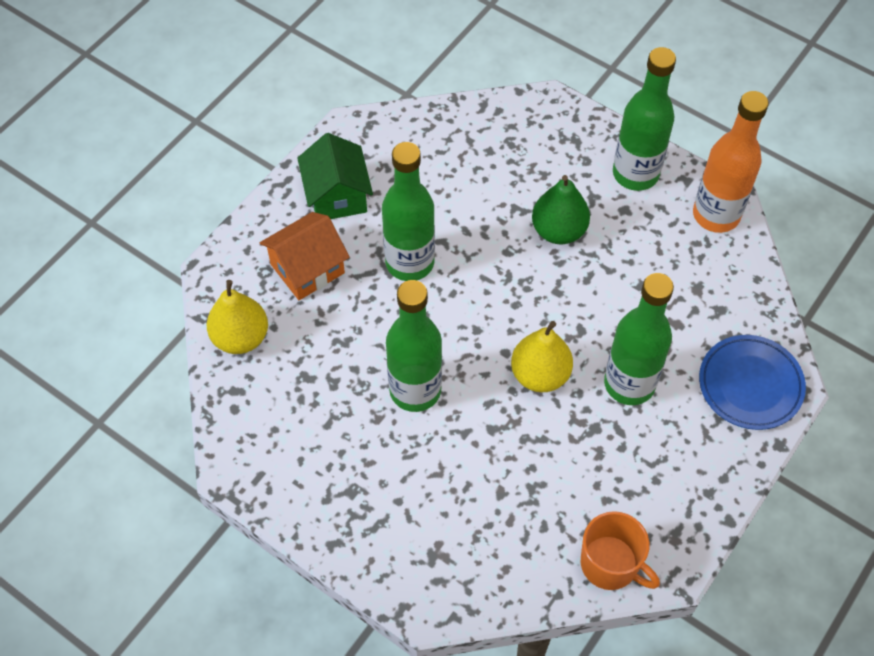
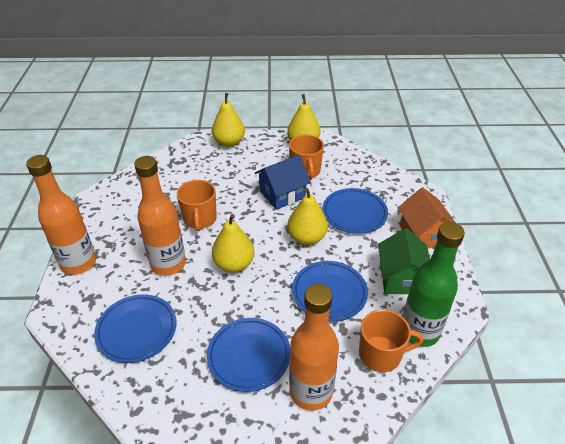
blue house: 0 -> 1
blue plate: 1 -> 4
green bottle: 4 -> 1
green pear: 1 -> 0
orange bottle: 1 -> 3
orange mug: 1 -> 3
yellow pear: 2 -> 4

